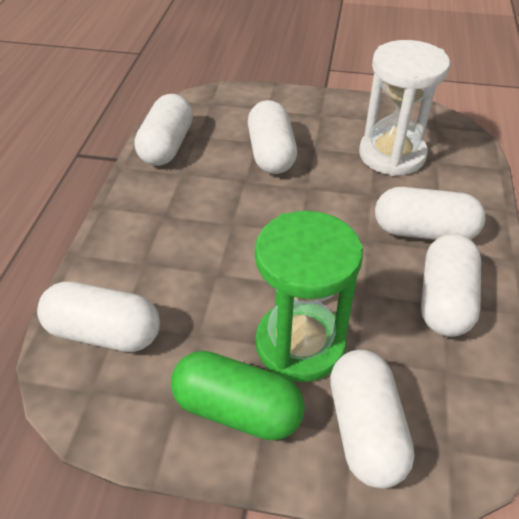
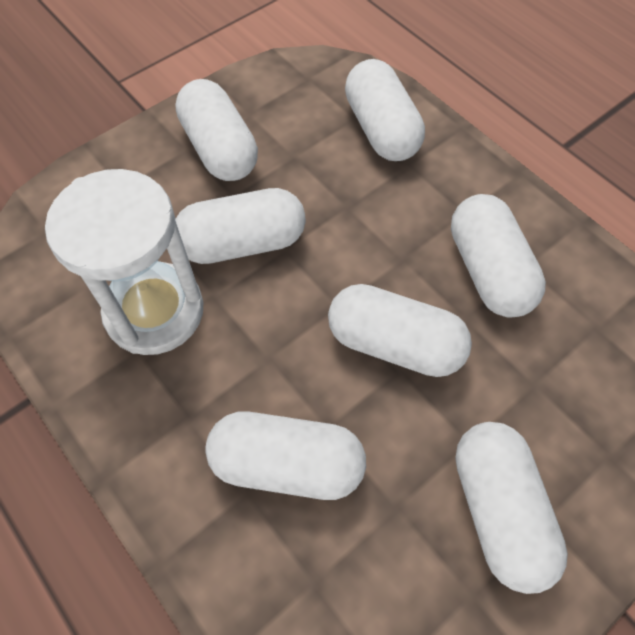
green capsule: 1 -> 0
green hourglass: 1 -> 0
white capsule: 6 -> 7

